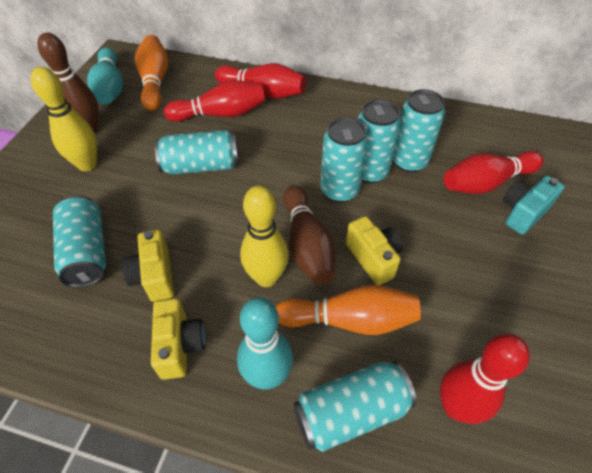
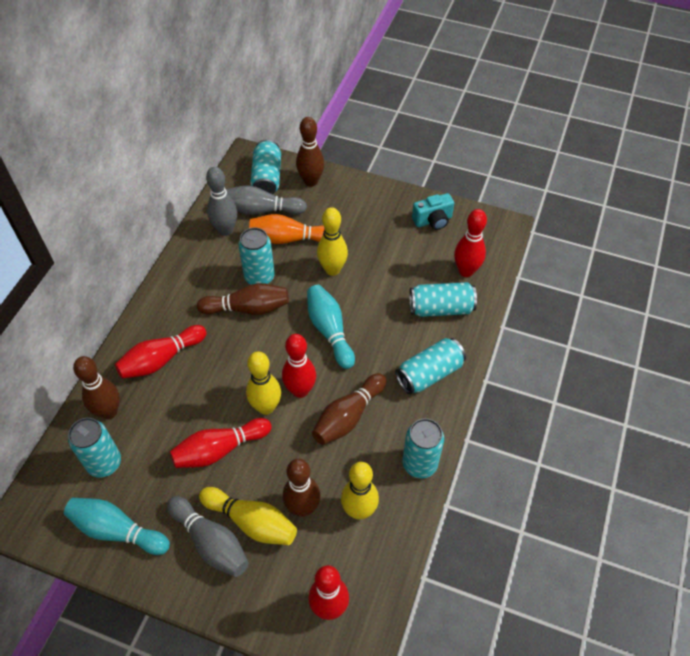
brown bowling pin: 2 -> 5
grey bowling pin: 0 -> 3
orange bowling pin: 2 -> 1
red bowling pin: 4 -> 5
yellow bowling pin: 2 -> 4
yellow camera: 3 -> 0

